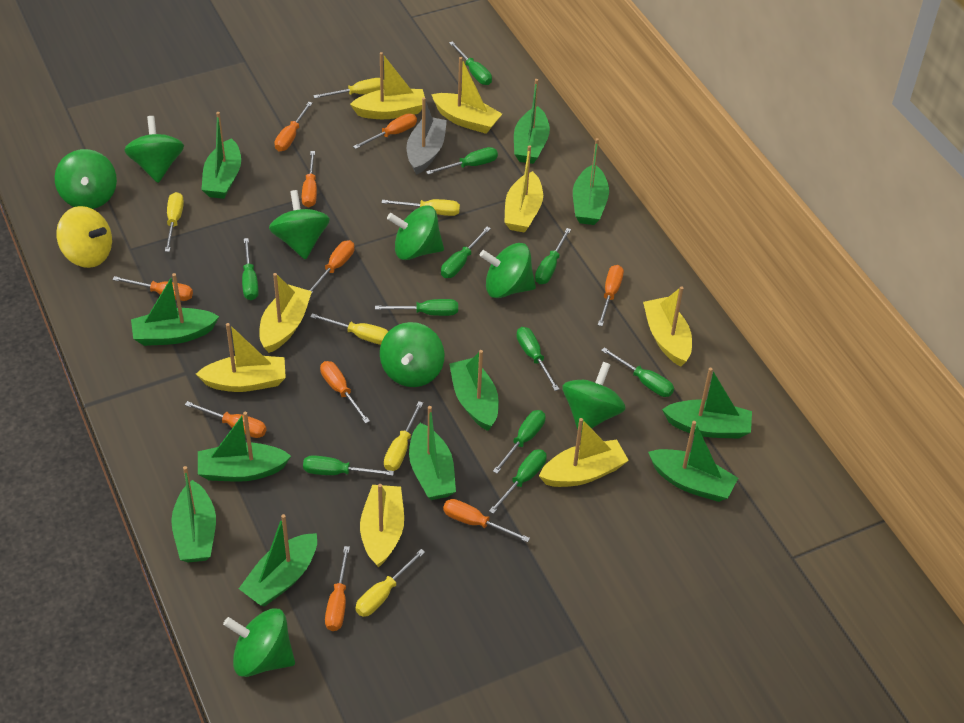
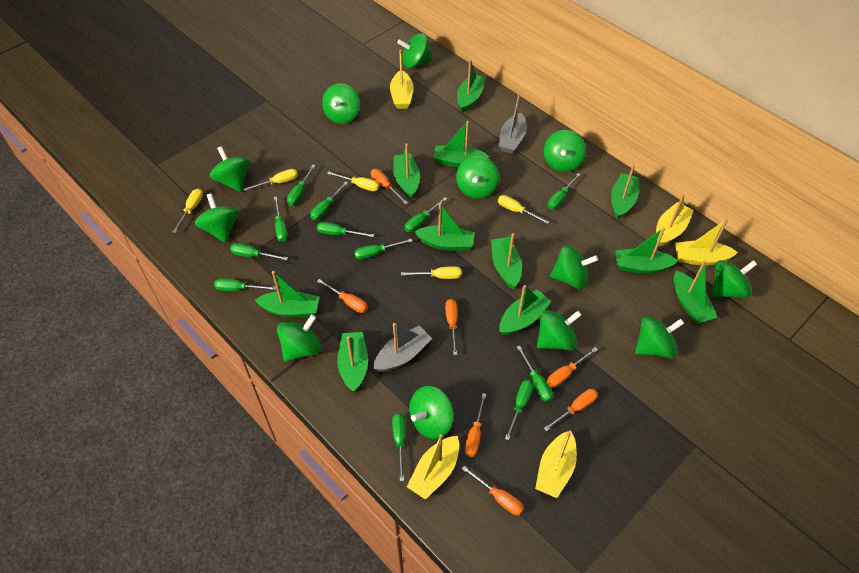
green screwdriver: 11 -> 12
green spinning top: 8 -> 12
grey boat: 1 -> 2
orange screwdriver: 10 -> 7
yellow boat: 8 -> 5
yellow screwdriver: 6 -> 5
yellow spinning top: 1 -> 0

